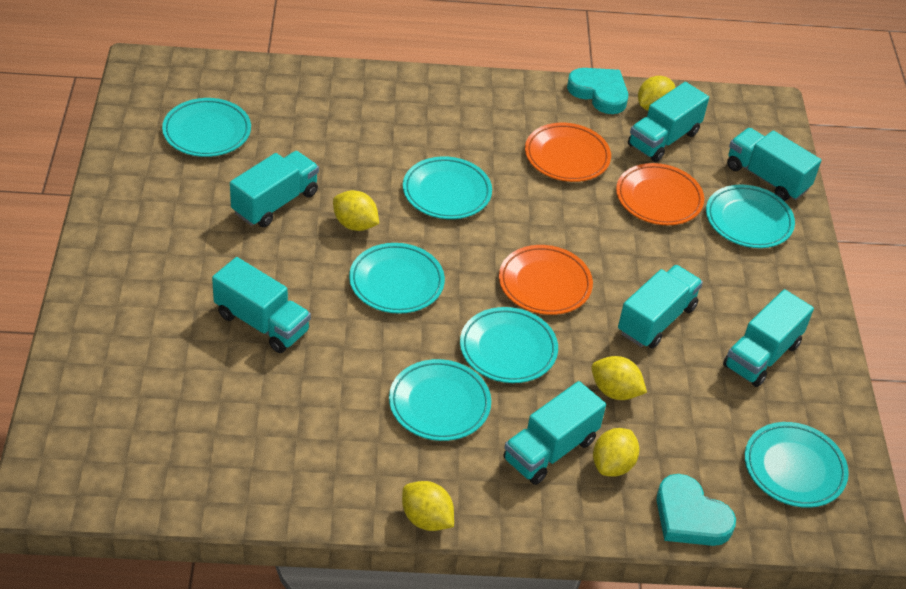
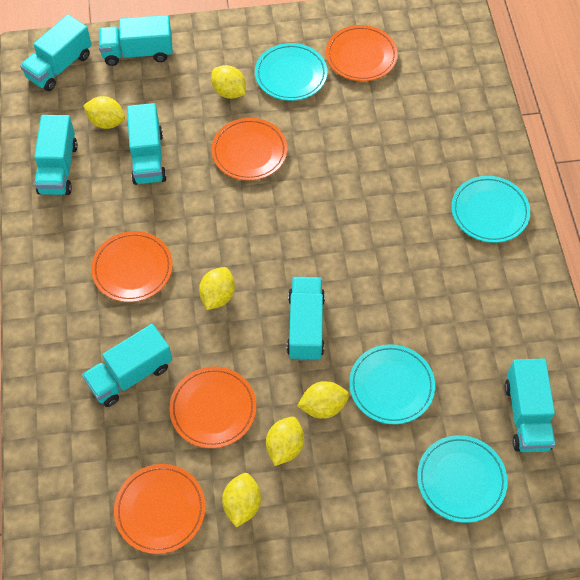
orange plate: 3 -> 5
turquoise heart: 2 -> 0
turquoise plate: 7 -> 4
yellow lemon: 5 -> 6

